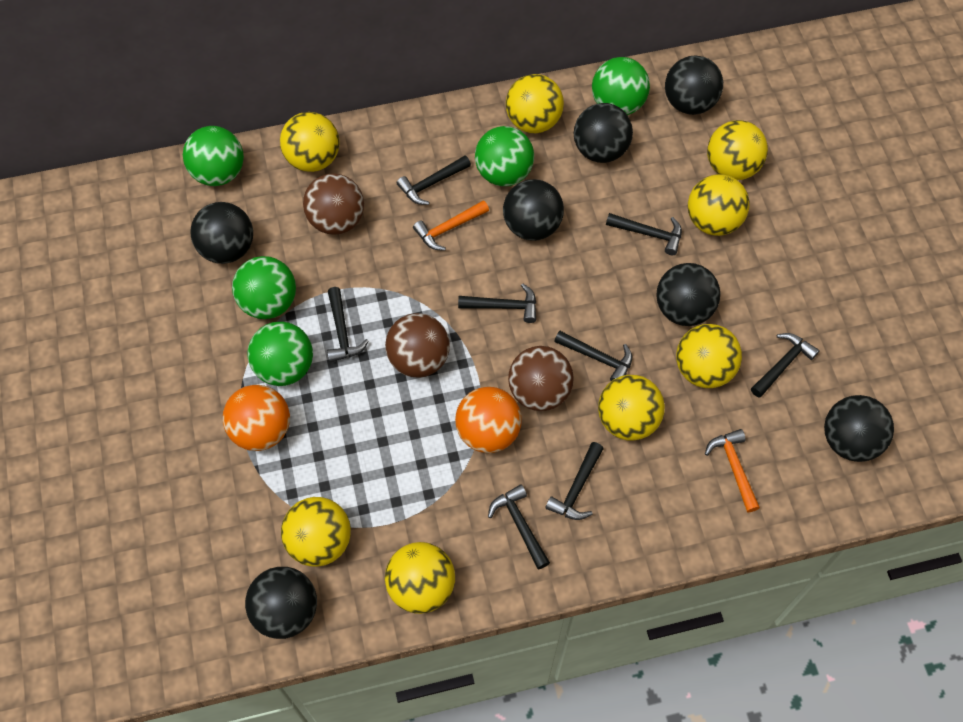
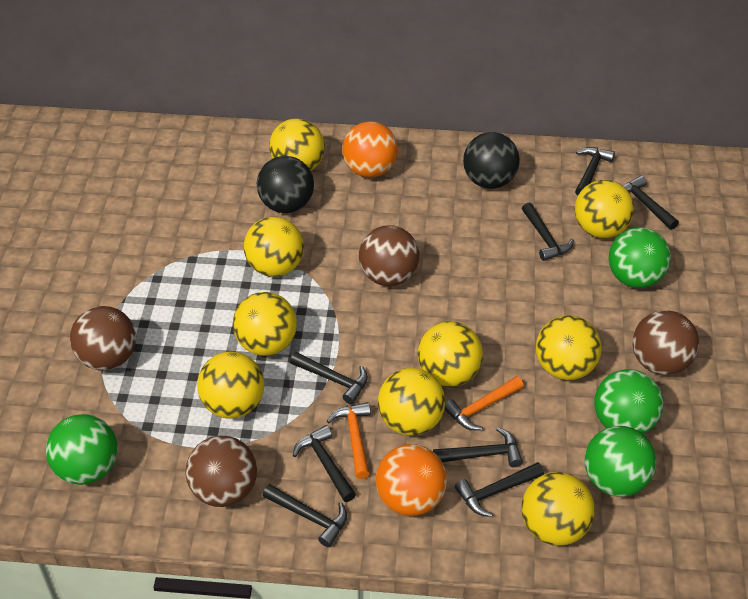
black ball: 7 -> 2
brown ball: 3 -> 4
green ball: 5 -> 4
yellow ball: 8 -> 9

